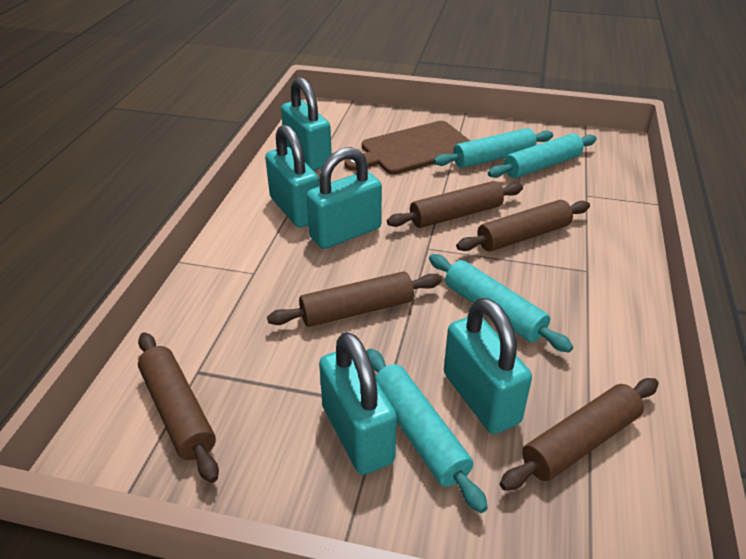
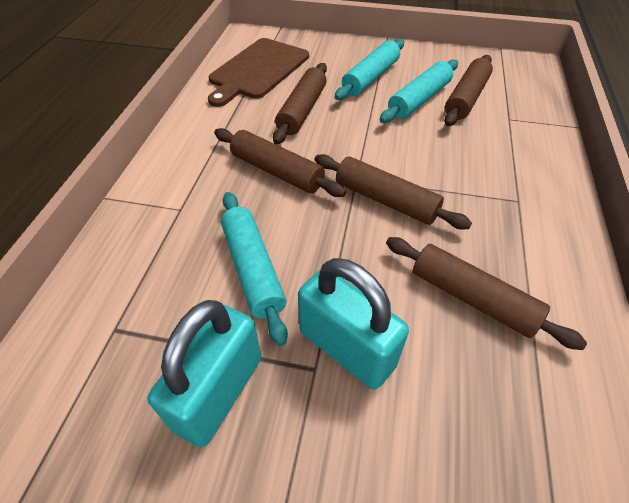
turquoise padlock: 5 -> 2
turquoise rolling pin: 4 -> 3

